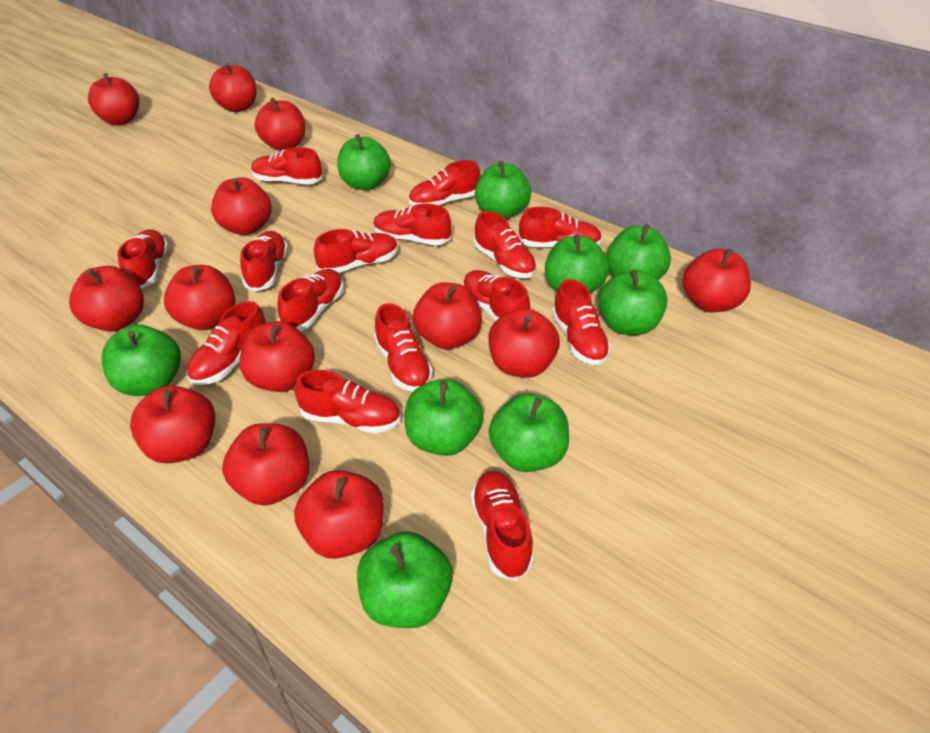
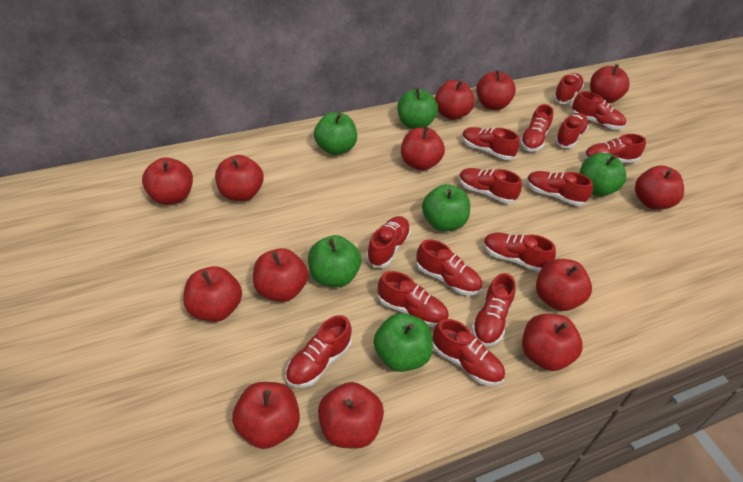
green apple: 9 -> 6

